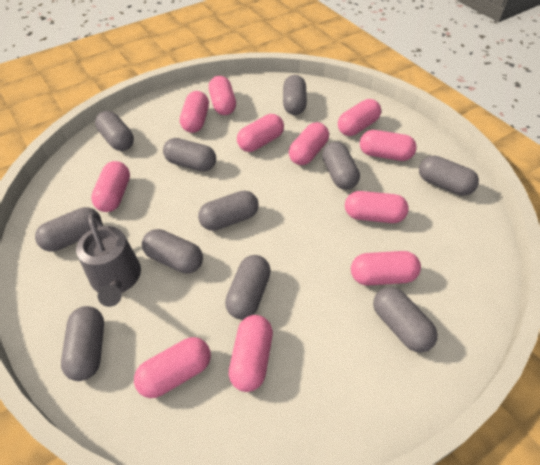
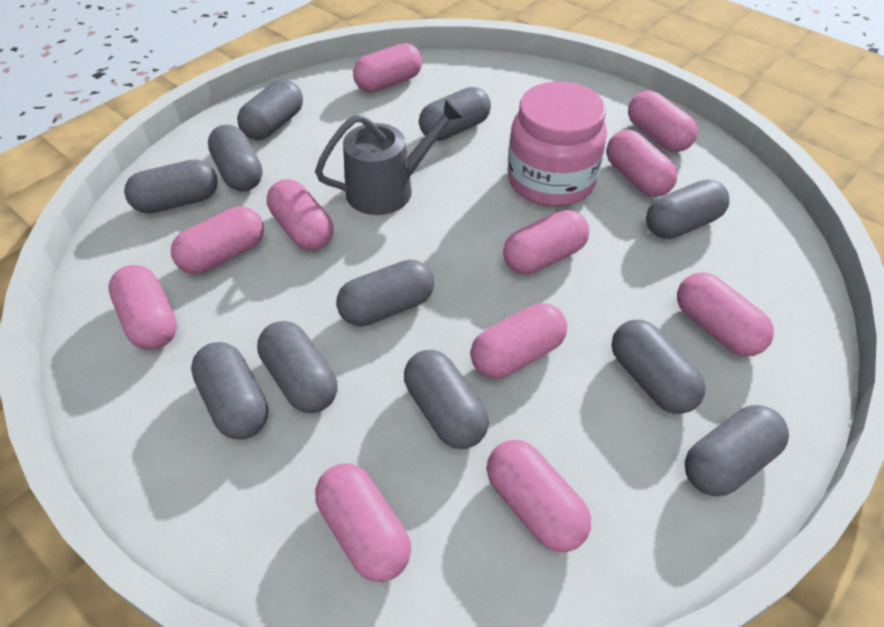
pink jar: 0 -> 1

